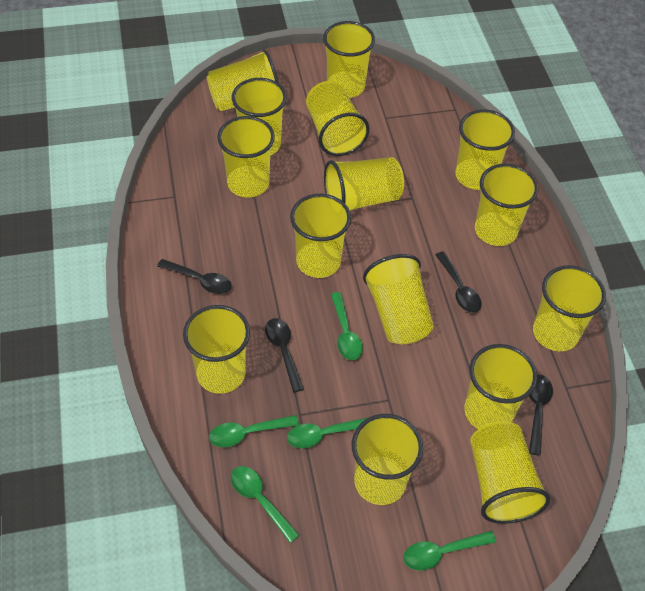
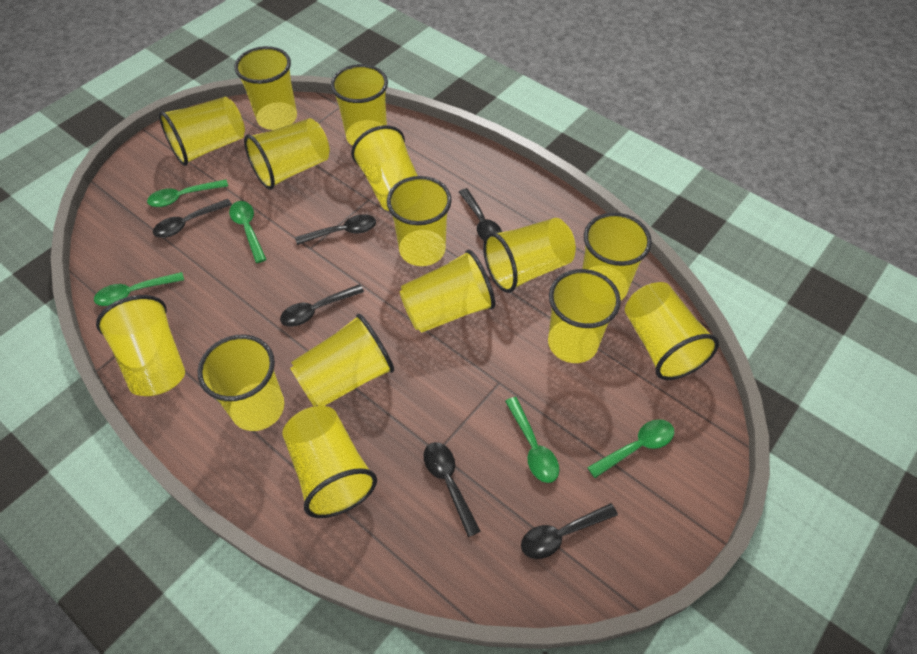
black spoon: 4 -> 6

